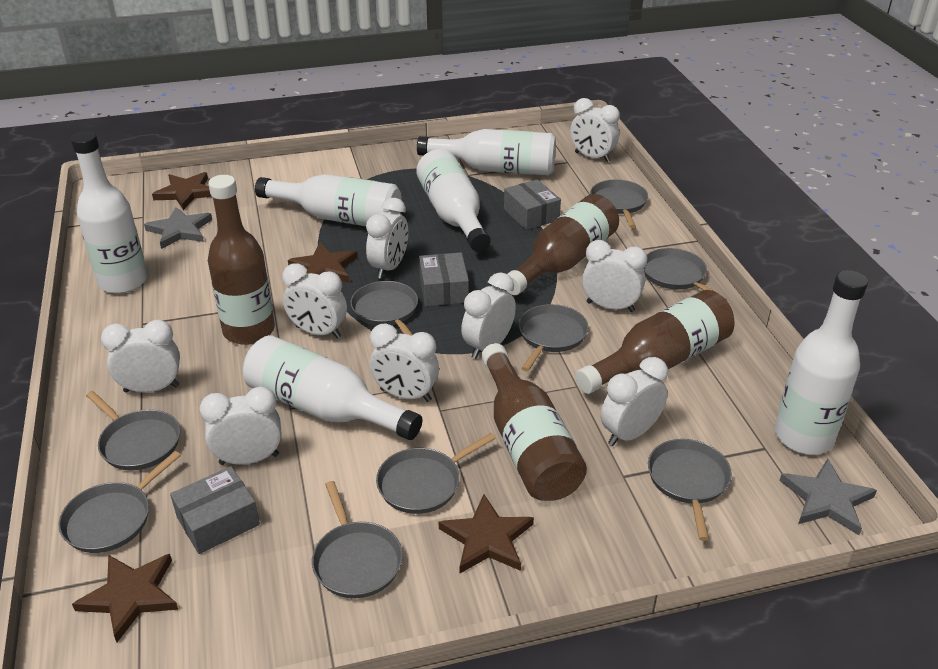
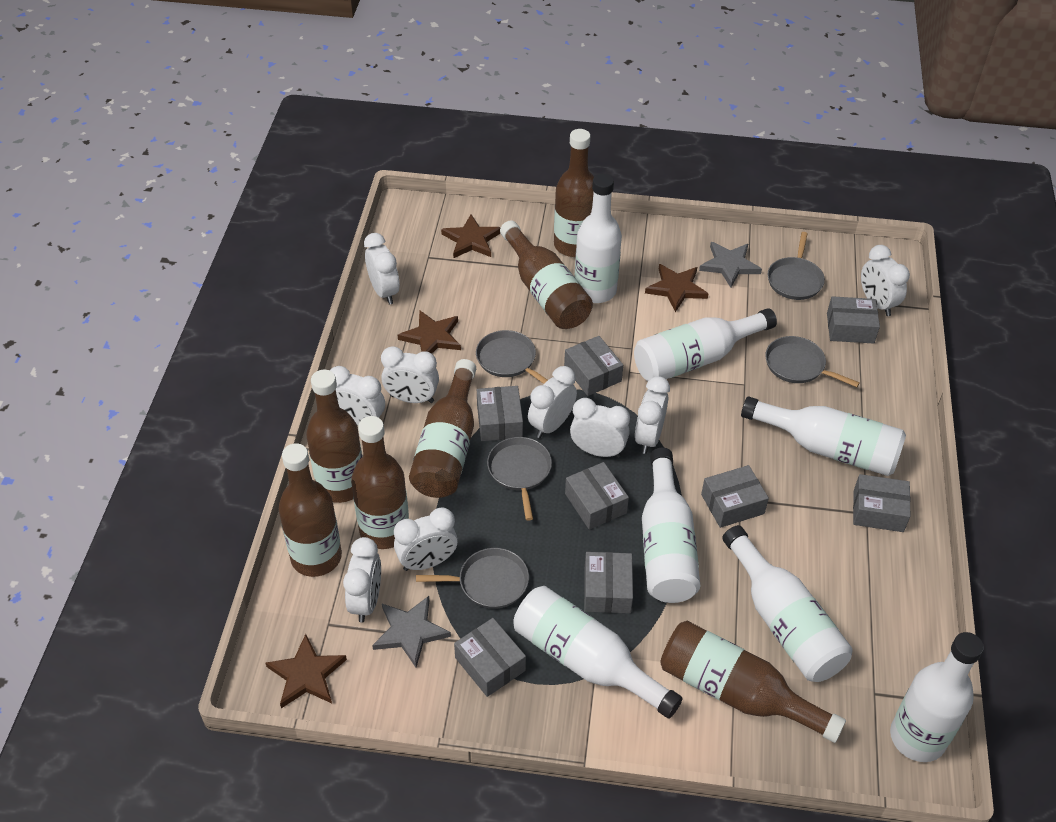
brown bottle: 4 -> 7
grey box: 3 -> 8
grey pan: 9 -> 5
white bottle: 6 -> 7

